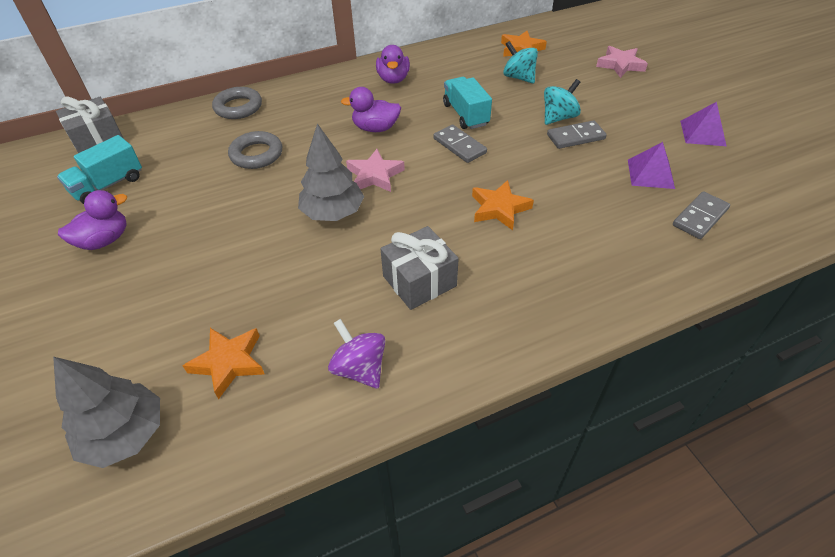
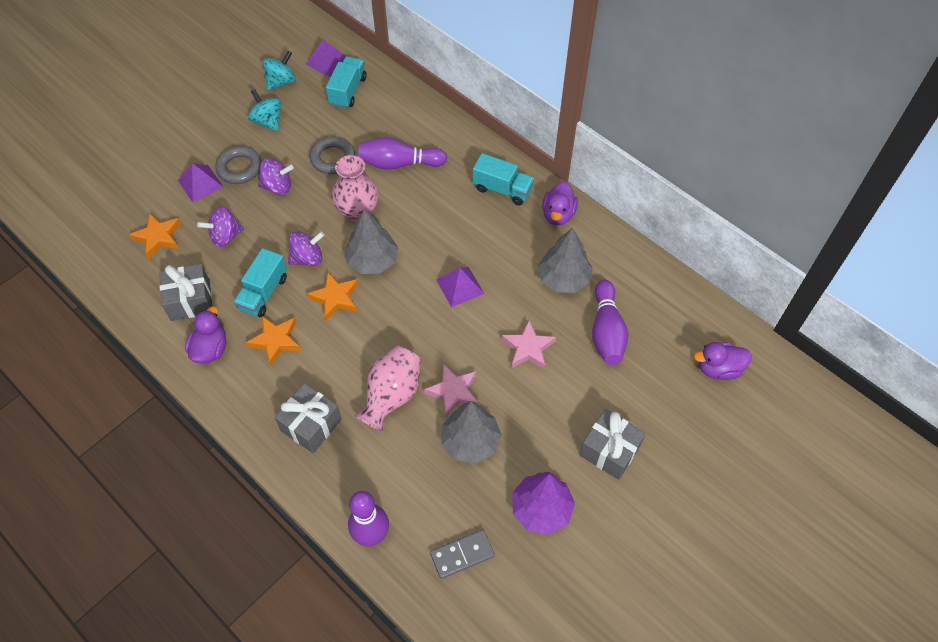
grey domino: 3 -> 1
grey gift: 2 -> 3
grey tree: 2 -> 3
pink vase: 0 -> 2
purple bowling pin: 0 -> 3
purple pyramid: 2 -> 3
purple spinning top: 1 -> 3
purple tree: 0 -> 1
turquoise truck: 2 -> 3

